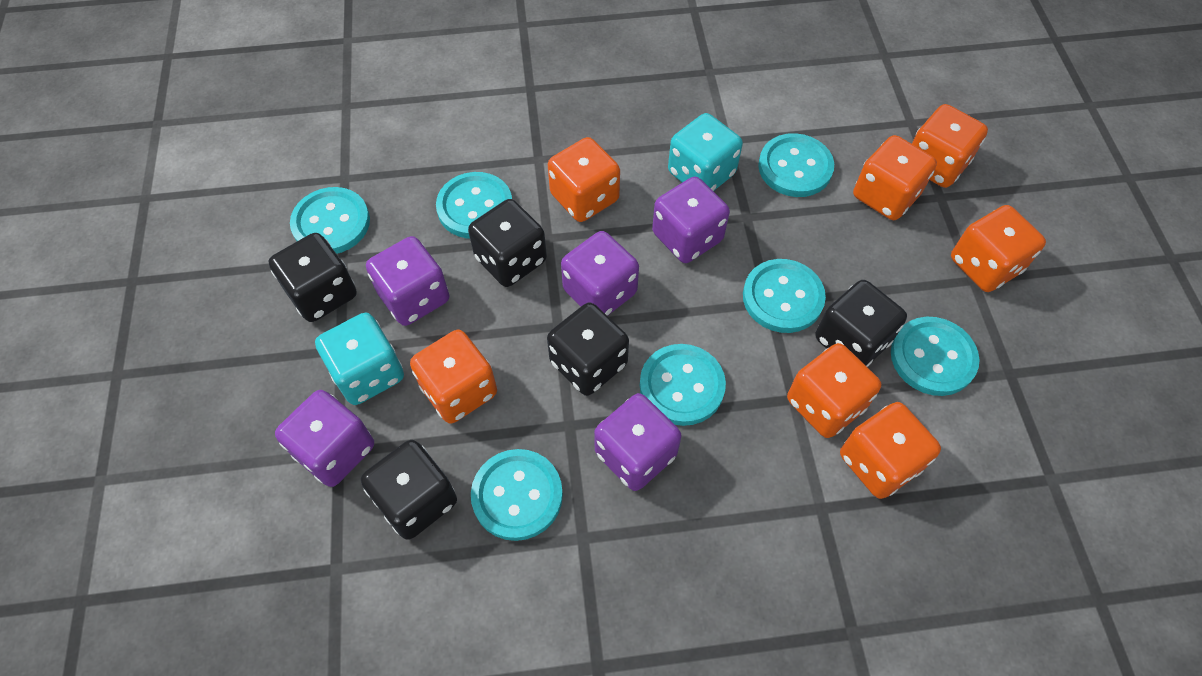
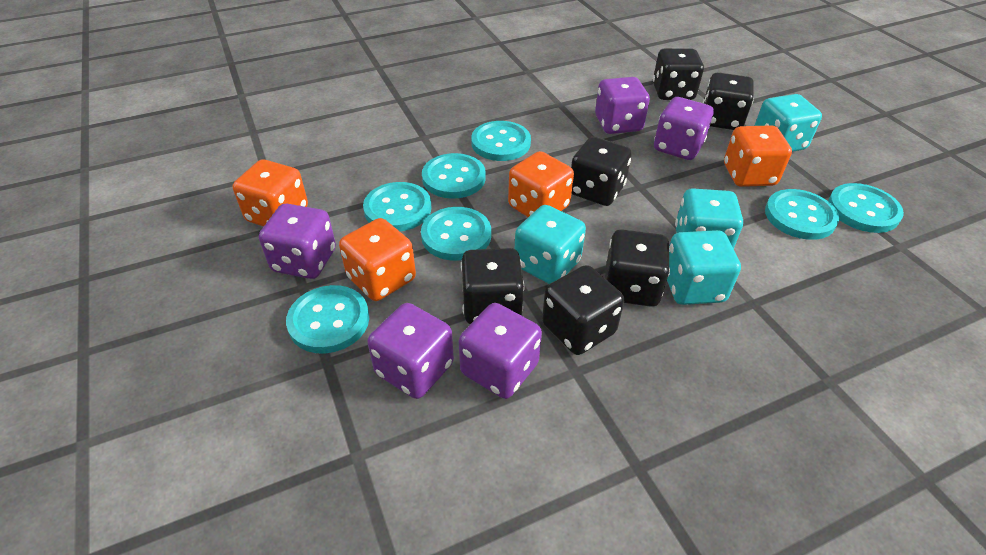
black dice: 5 -> 6
orange dice: 7 -> 4
turquoise dice: 2 -> 4

